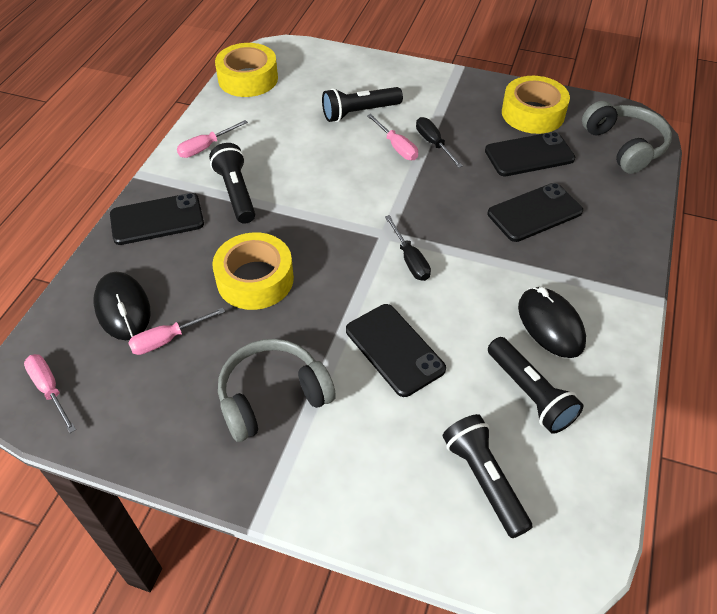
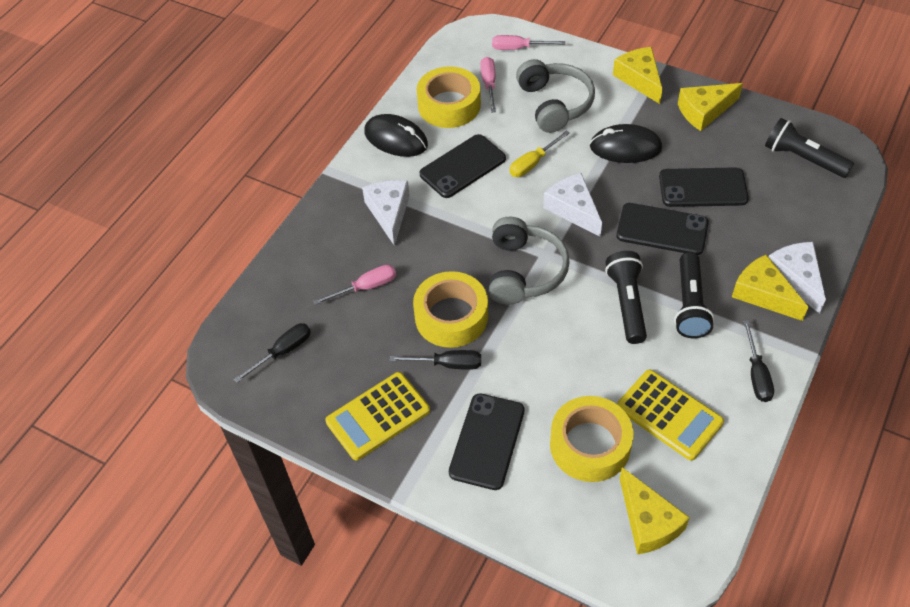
black flashlight: 4 -> 3
black screwdriver: 2 -> 3
pink screwdriver: 4 -> 3
white cheese: 0 -> 3
yellow calculator: 0 -> 2
yellow cheese: 0 -> 4
yellow screwdriver: 0 -> 1

